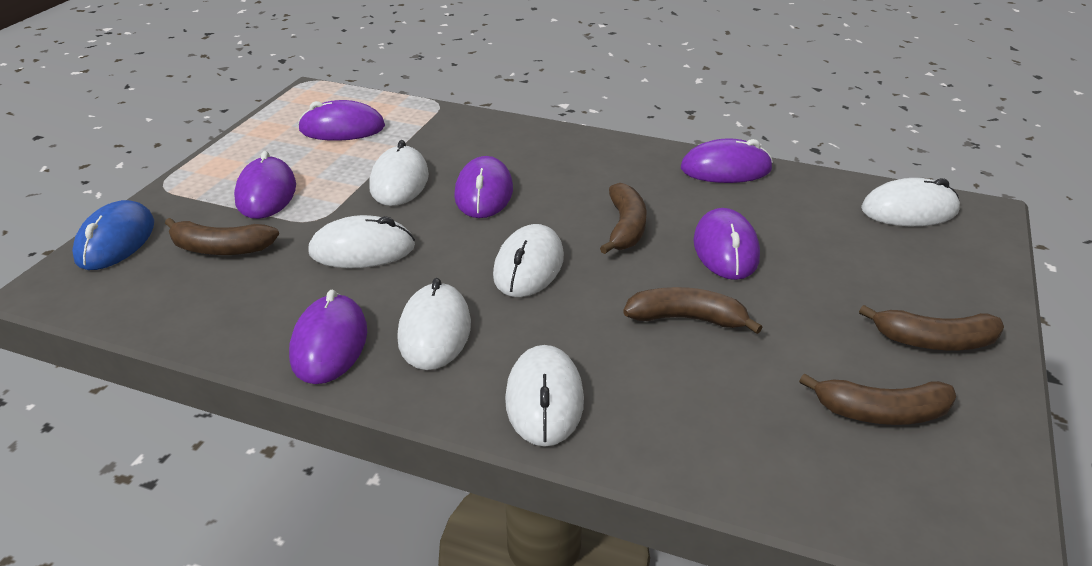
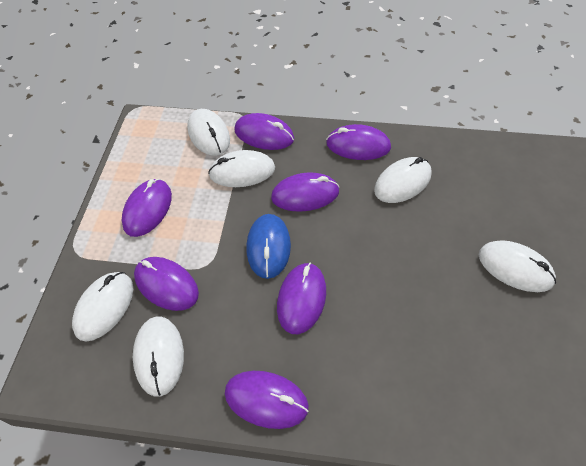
brown banana: 5 -> 0
purple mouse: 6 -> 7

